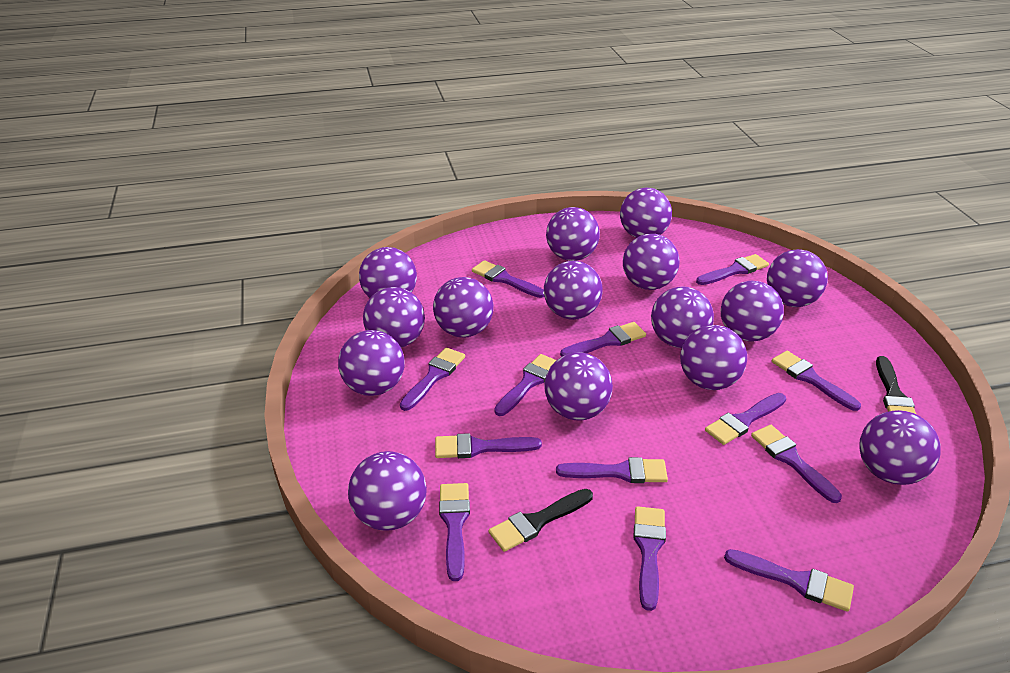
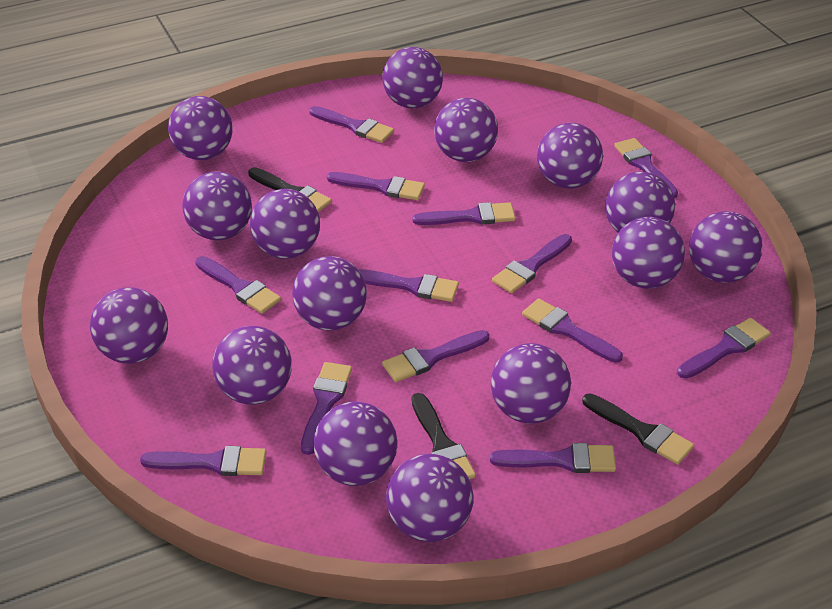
black brush: 2 -> 3

